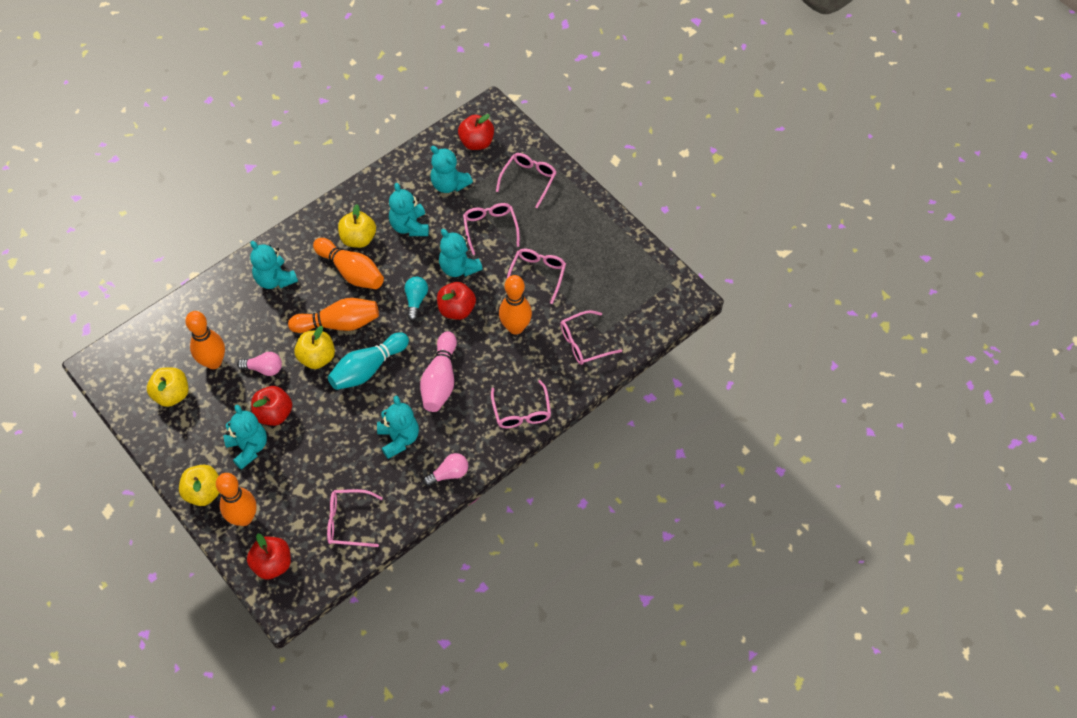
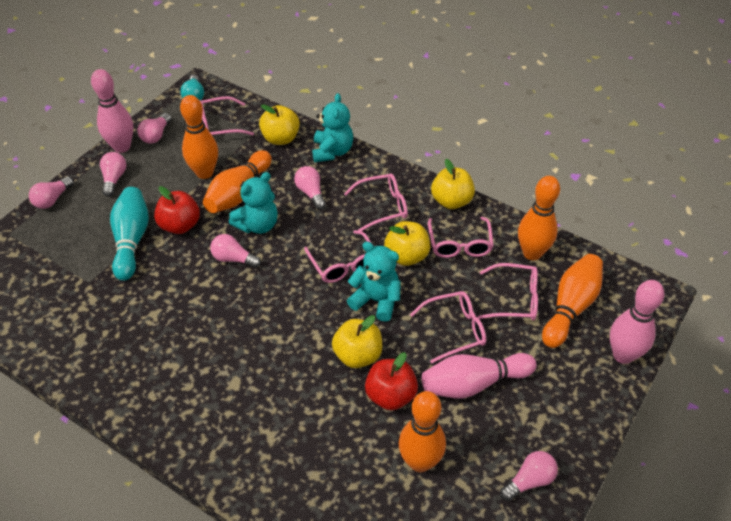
pink bowling pin: 1 -> 3
pink light bulb: 2 -> 6
red apple: 4 -> 2
turquoise teddy bear: 6 -> 3

